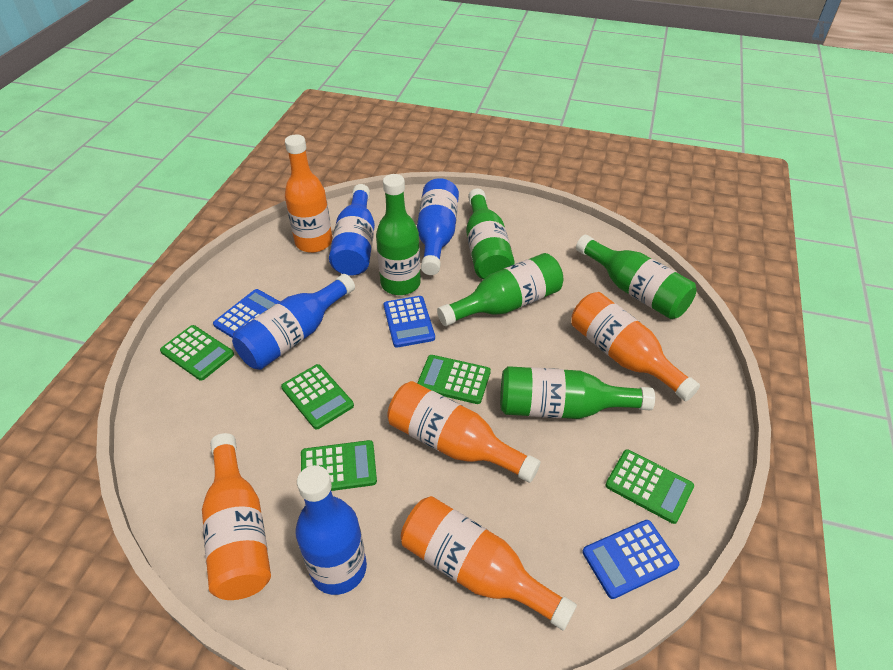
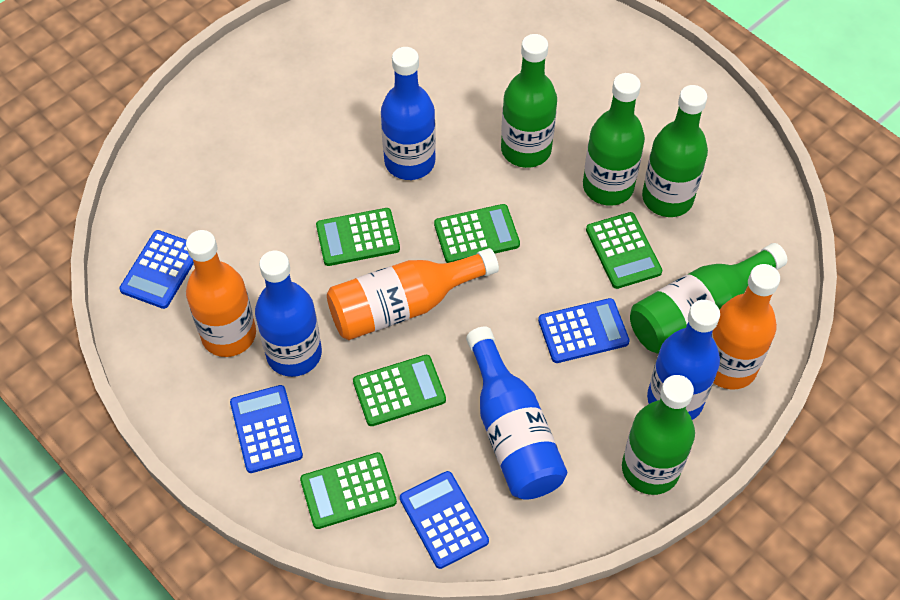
blue calculator: 3 -> 4
orange bottle: 5 -> 3

